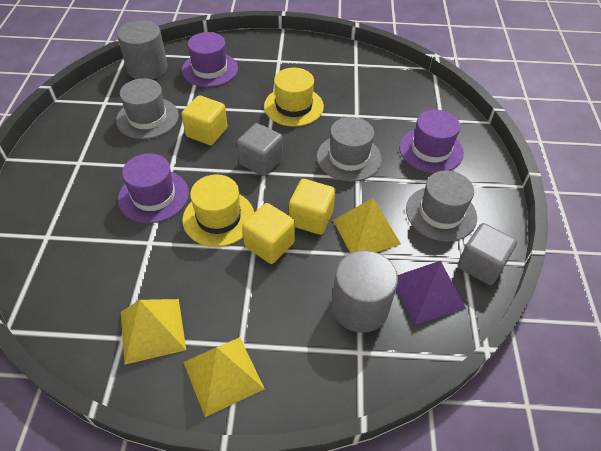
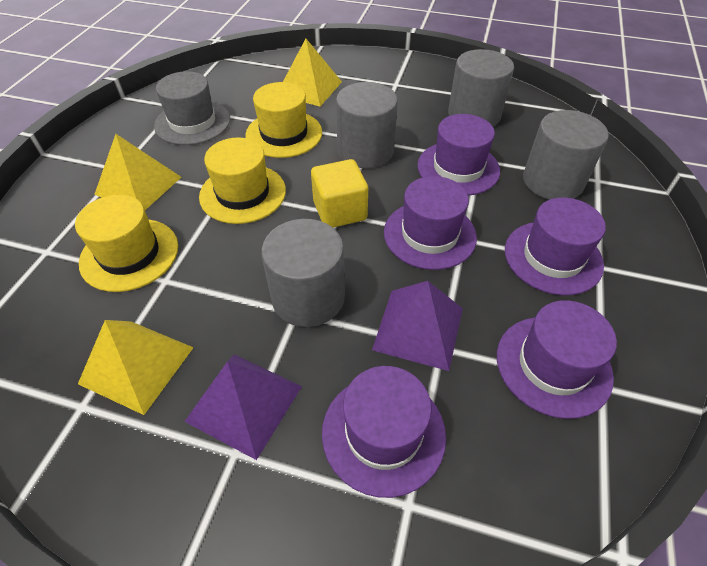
grey cube: 2 -> 0
grey cylinder: 2 -> 4
grey hat: 3 -> 1
purple hat: 3 -> 5
purple pyramid: 1 -> 2
yellow cube: 3 -> 1
yellow hat: 2 -> 3

